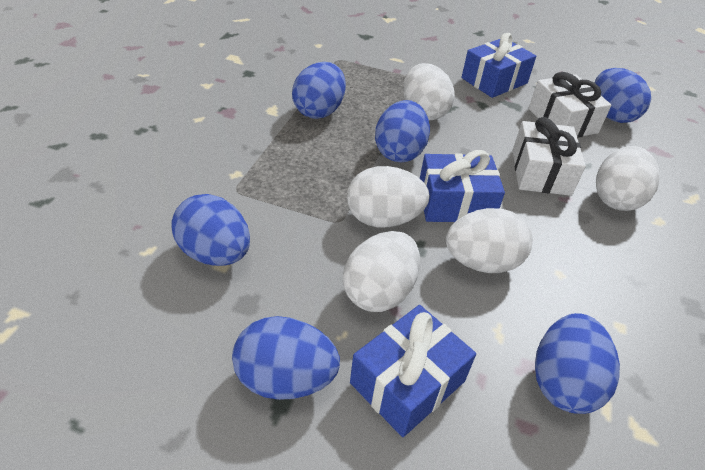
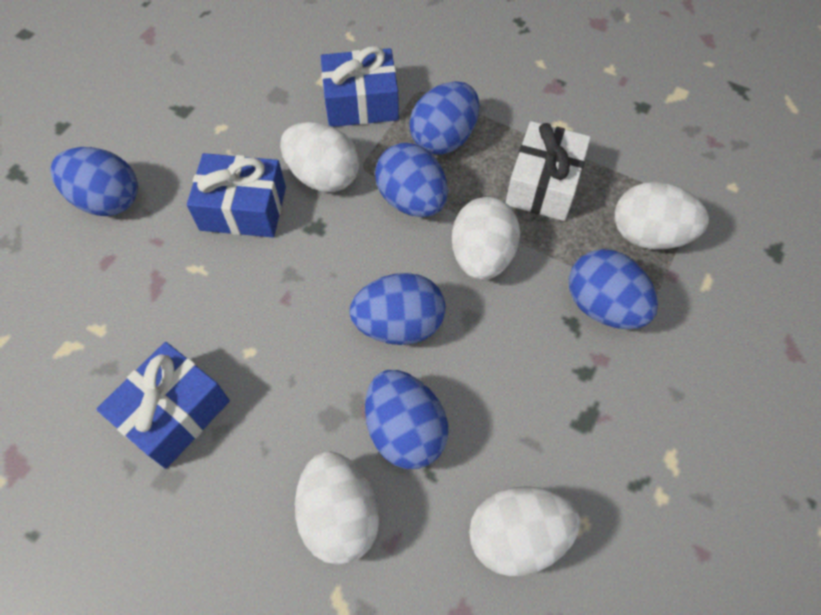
white gift: 2 -> 1

